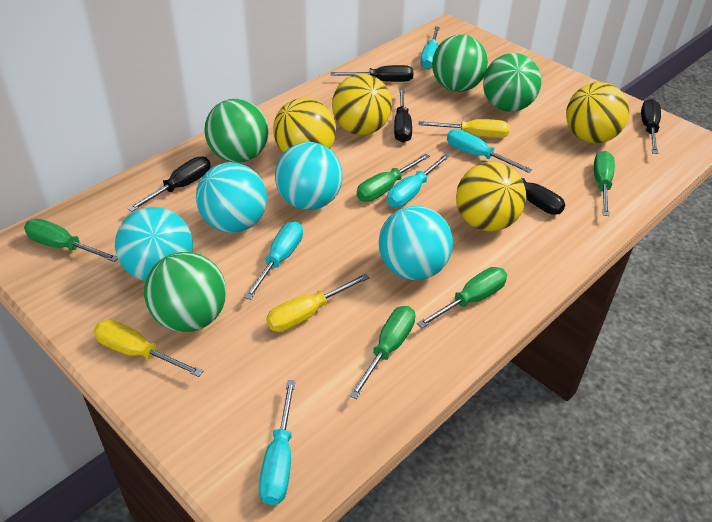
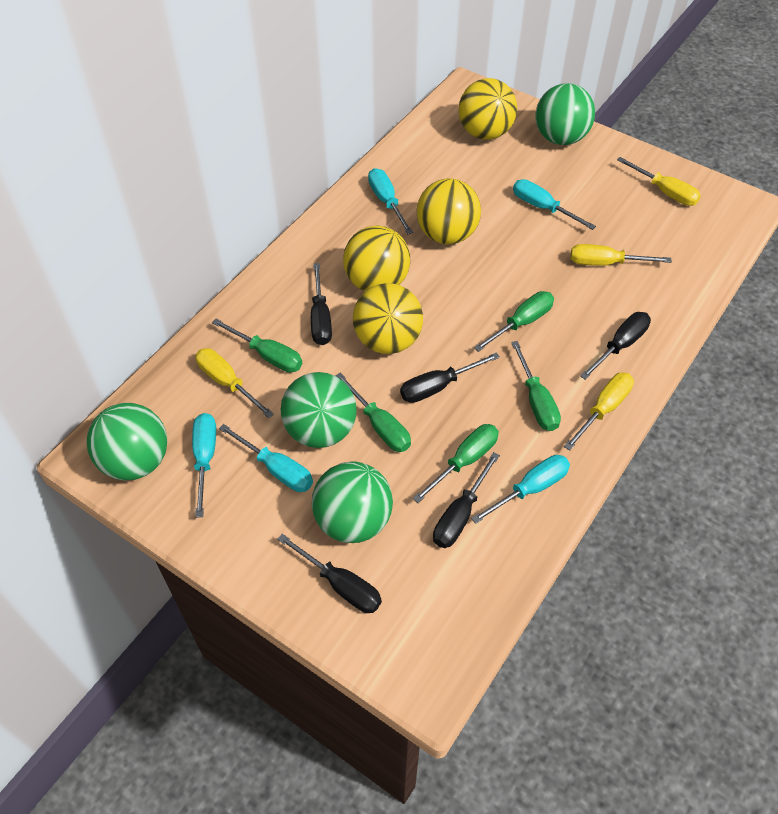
turquoise ball: 4 -> 0
yellow screwdriver: 3 -> 4

